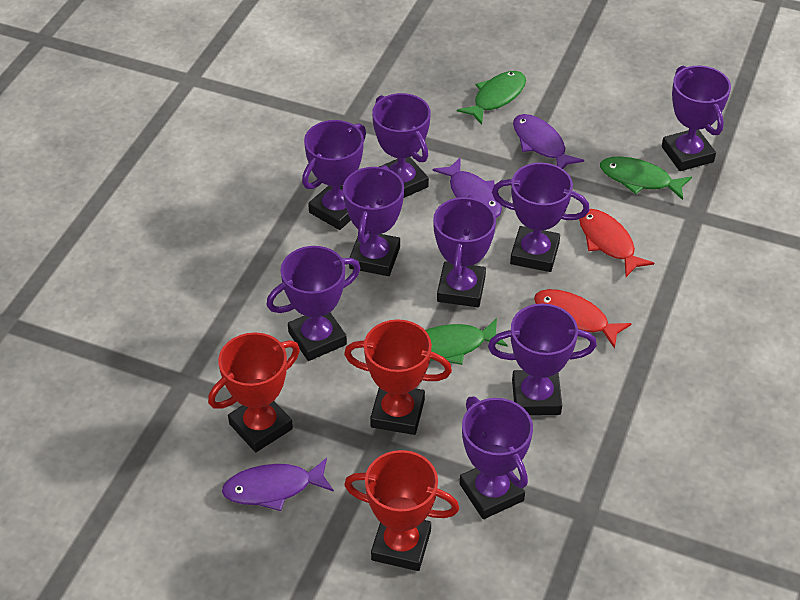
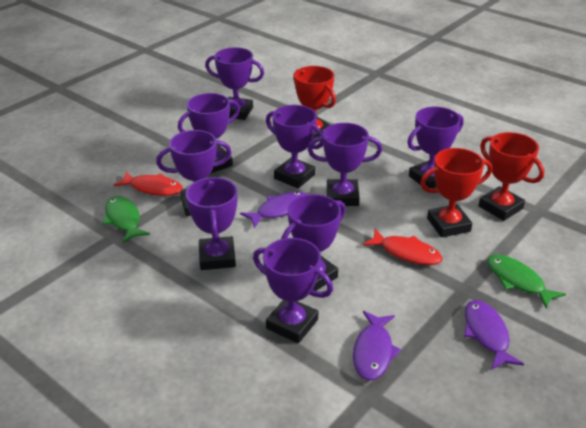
green fish: 3 -> 2

